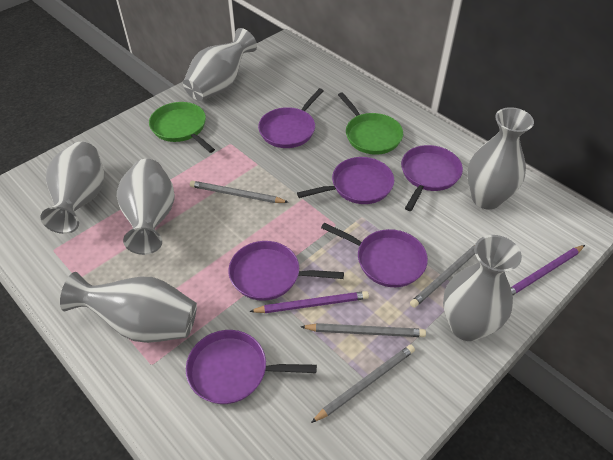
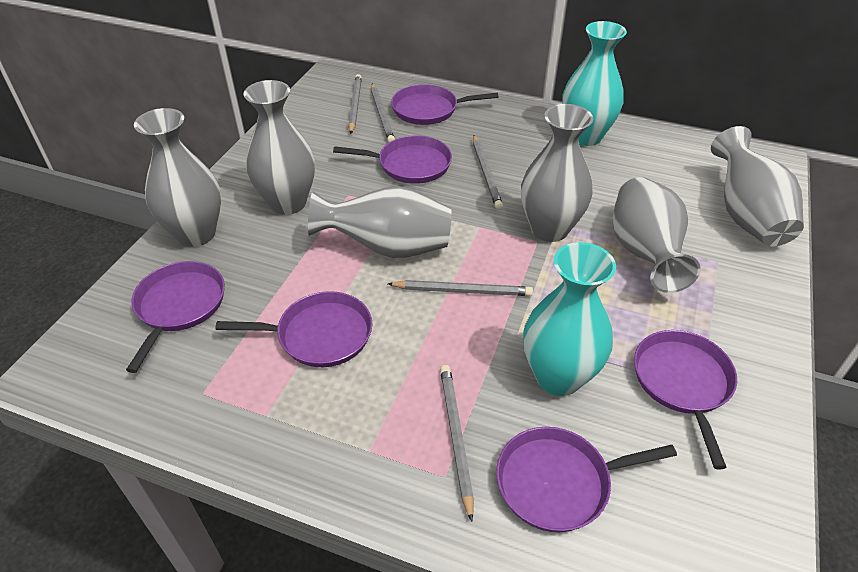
green pan: 2 -> 0
grey pencil: 4 -> 5
purple pencil: 2 -> 0
turquoise vase: 0 -> 2

